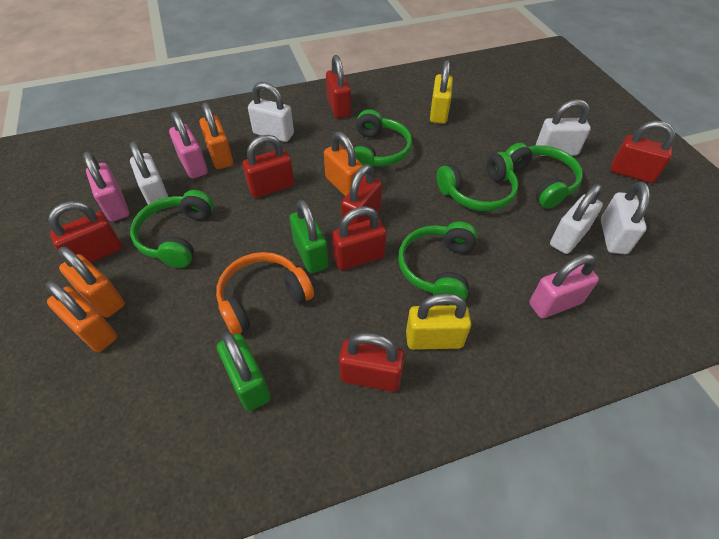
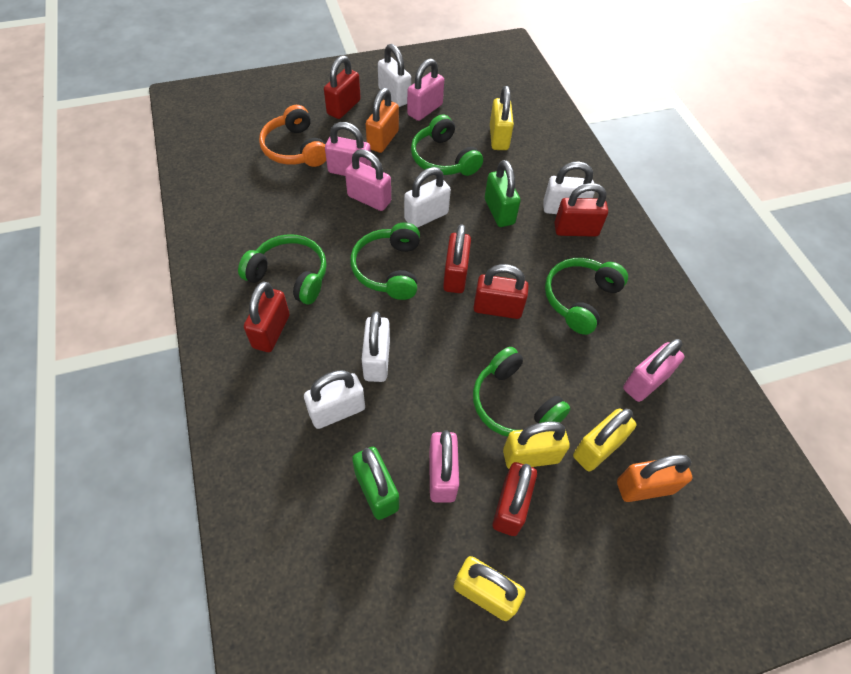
orange padlock: 4 -> 2
pink padlock: 3 -> 5
red padlock: 7 -> 6
yellow padlock: 2 -> 4

